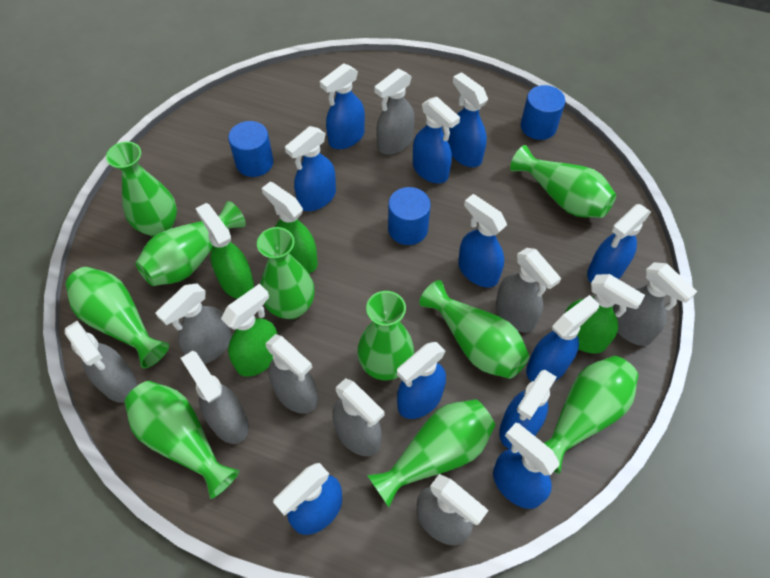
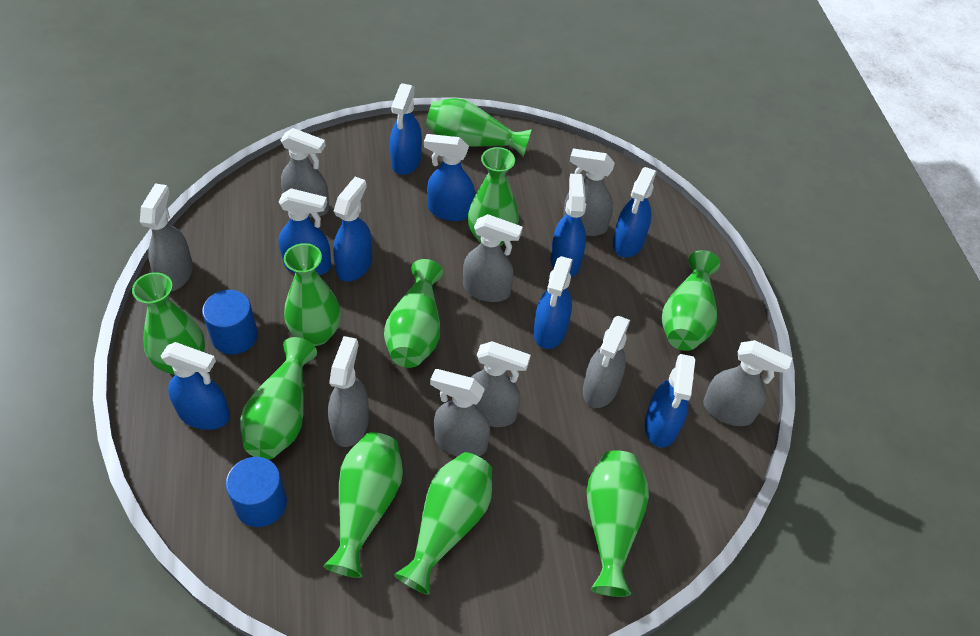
blue cylinder: 3 -> 2
blue spray bottle: 11 -> 9
green spray bottle: 4 -> 0

